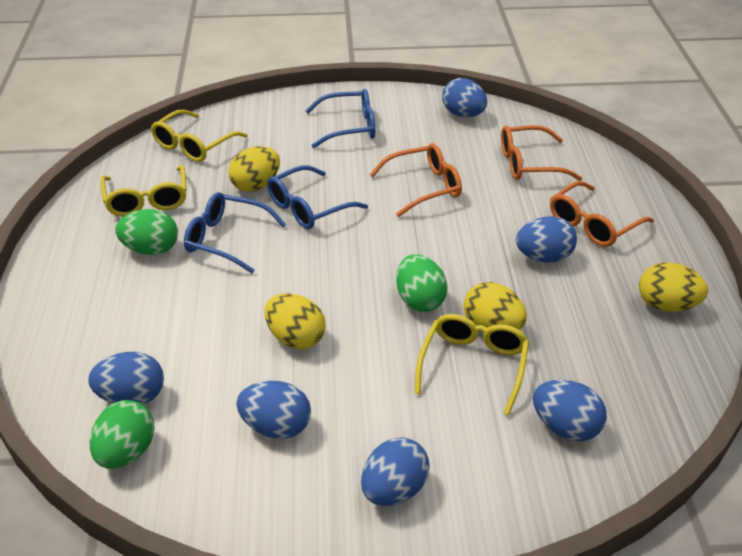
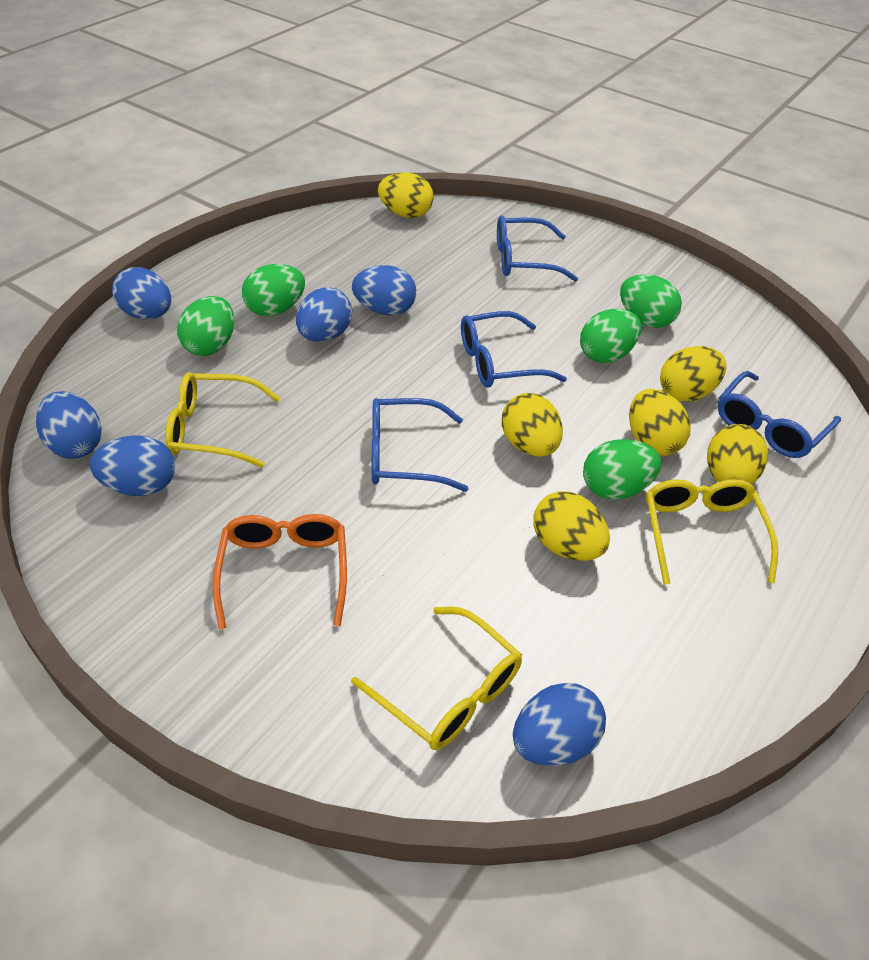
blue glasses: 3 -> 4
green egg: 3 -> 5
orange glasses: 3 -> 1
yellow egg: 4 -> 6

